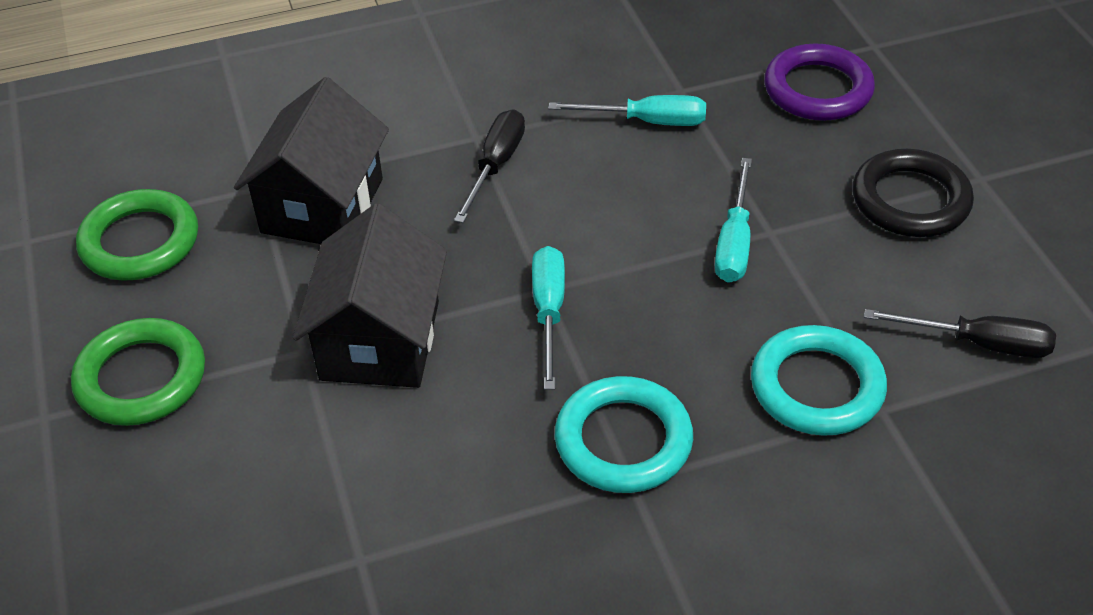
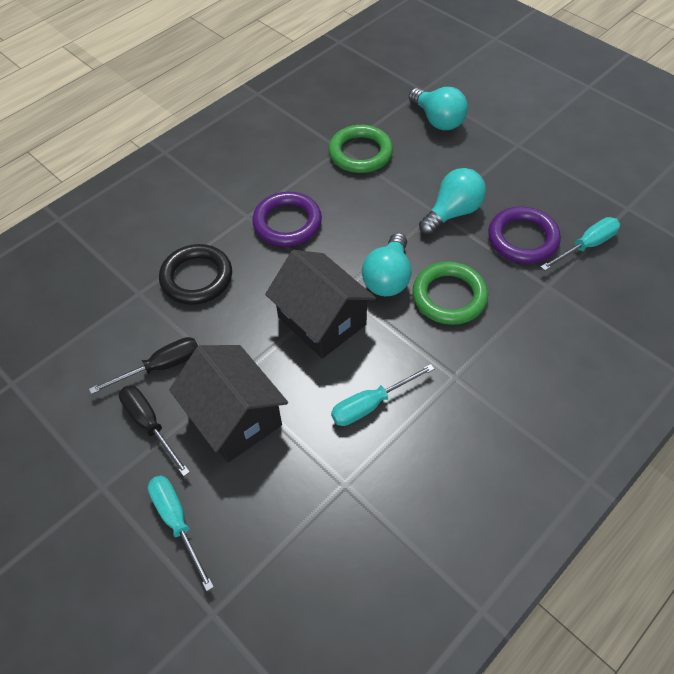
purple ring: 1 -> 2
turquoise light bulb: 0 -> 3
turquoise ring: 2 -> 0

